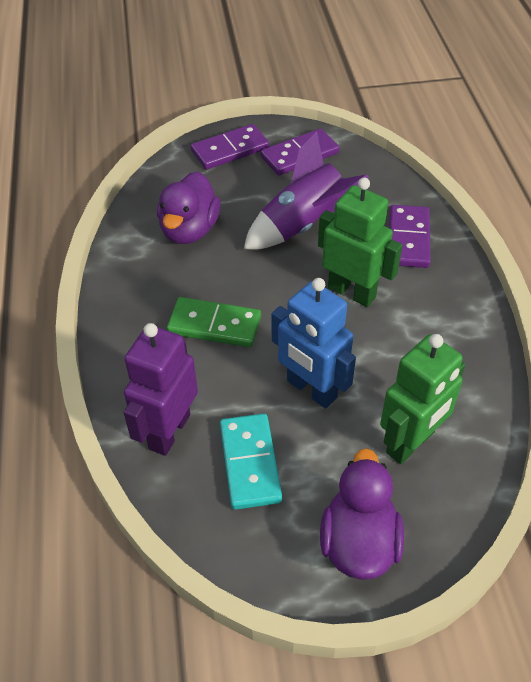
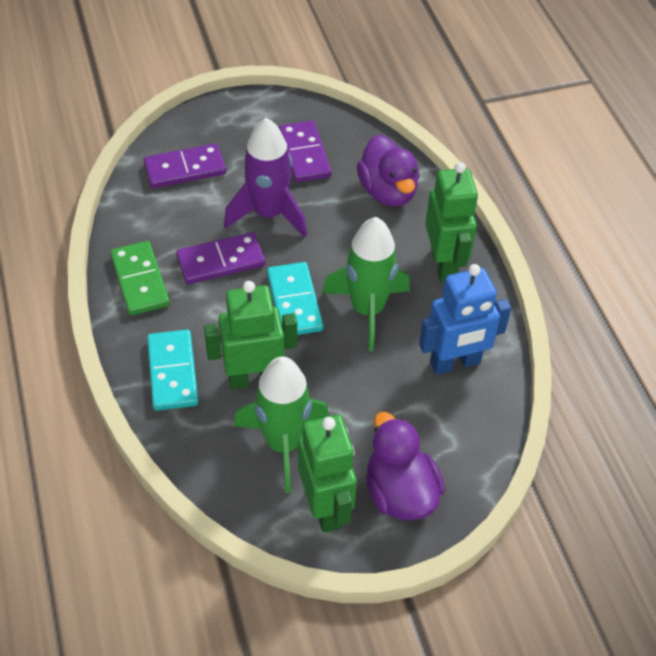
green robot: 2 -> 3
green rocket: 0 -> 2
purple robot: 1 -> 0
turquoise domino: 1 -> 2

